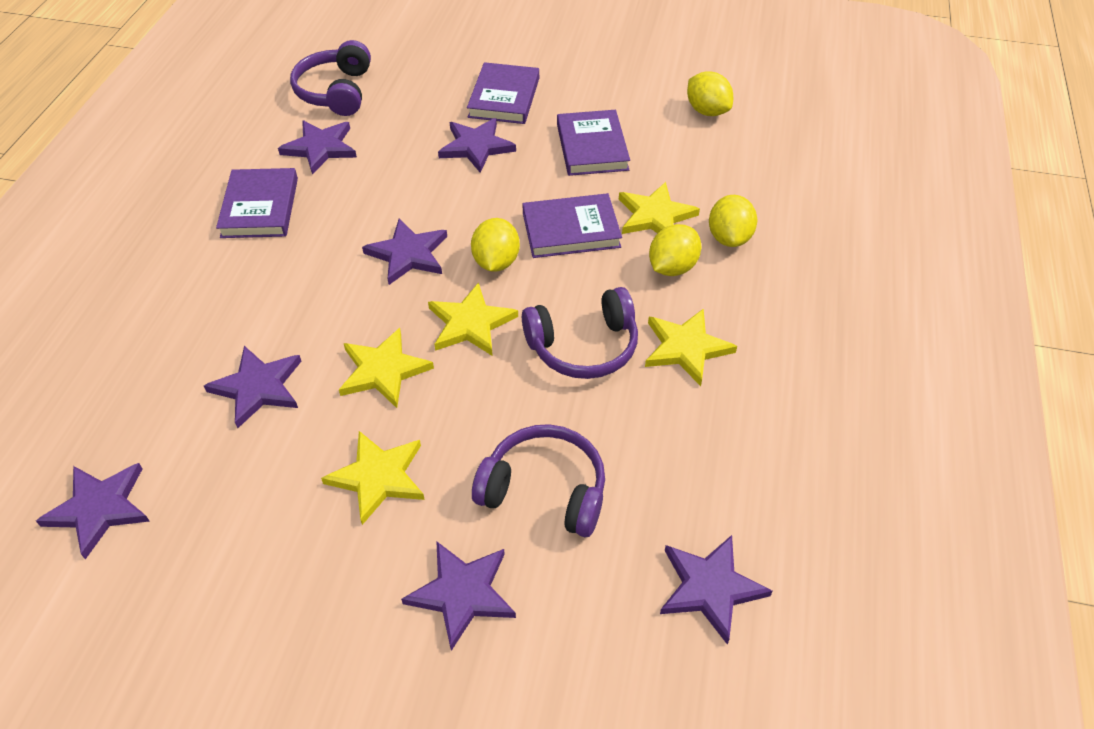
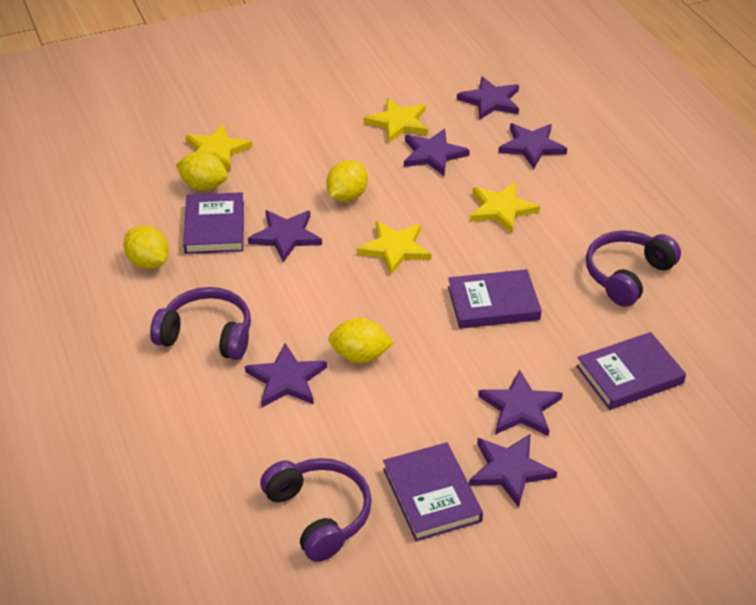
yellow star: 5 -> 4

